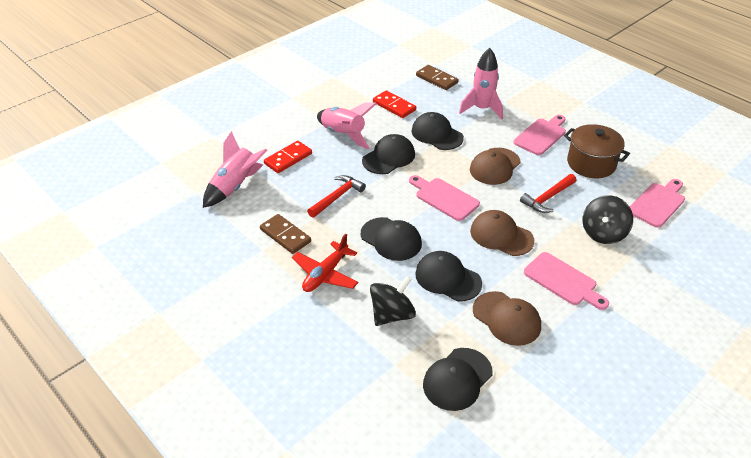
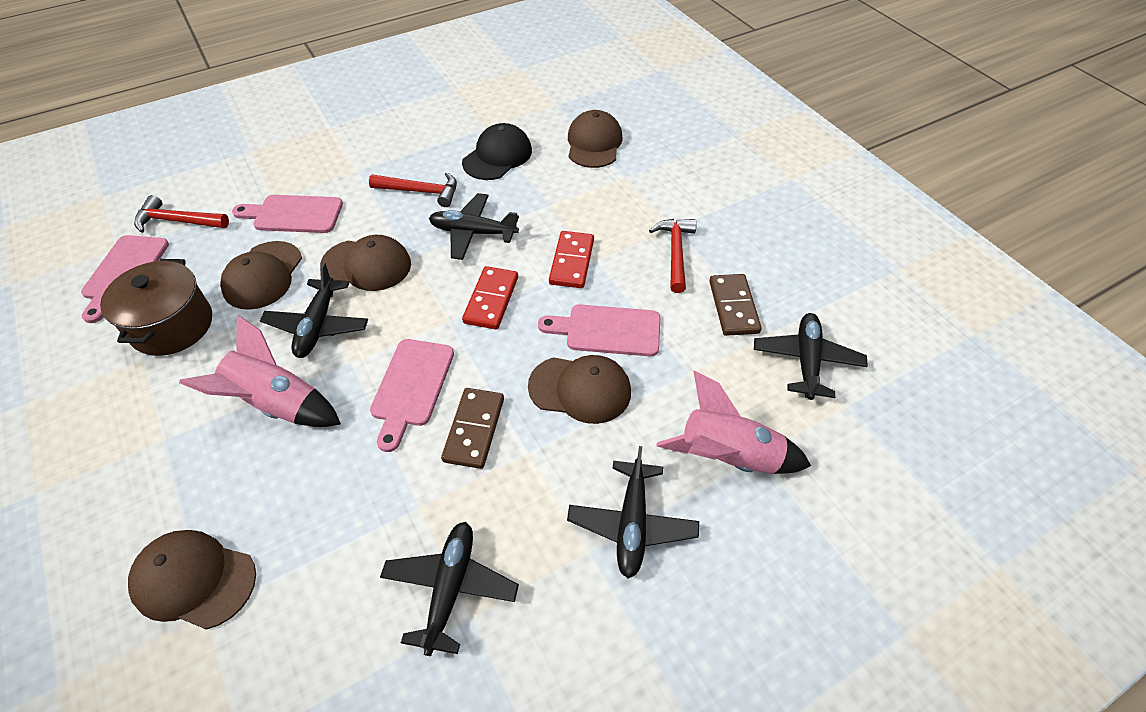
black cap: 5 -> 1
black plane: 0 -> 5
black spinning top: 2 -> 0
brown cap: 3 -> 5
pink rocket: 3 -> 2
red hammer: 2 -> 3
red plane: 1 -> 0

